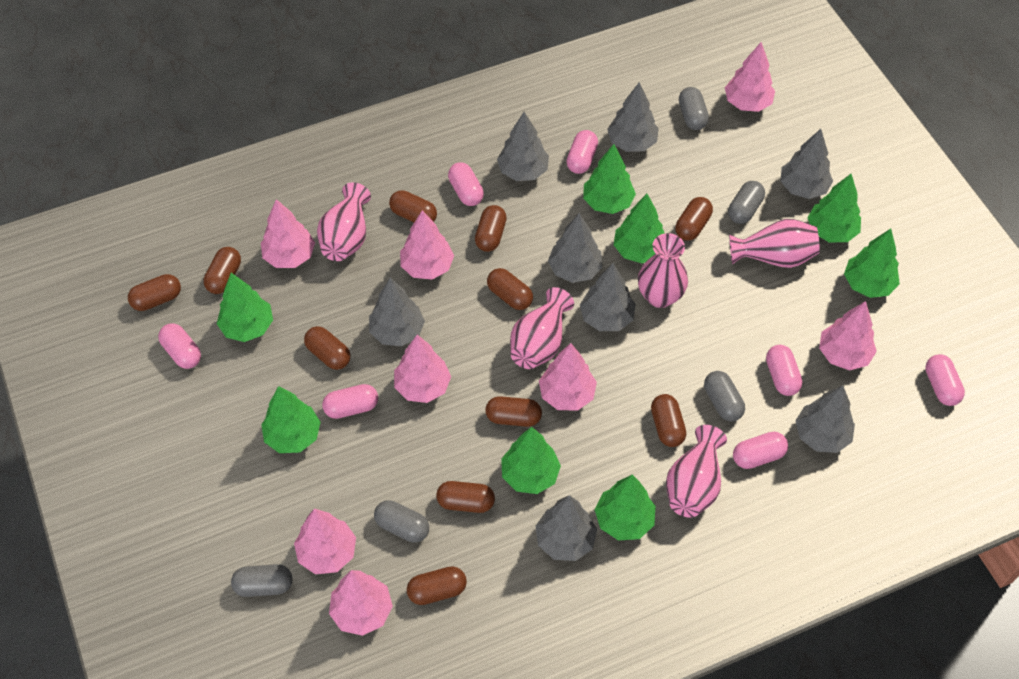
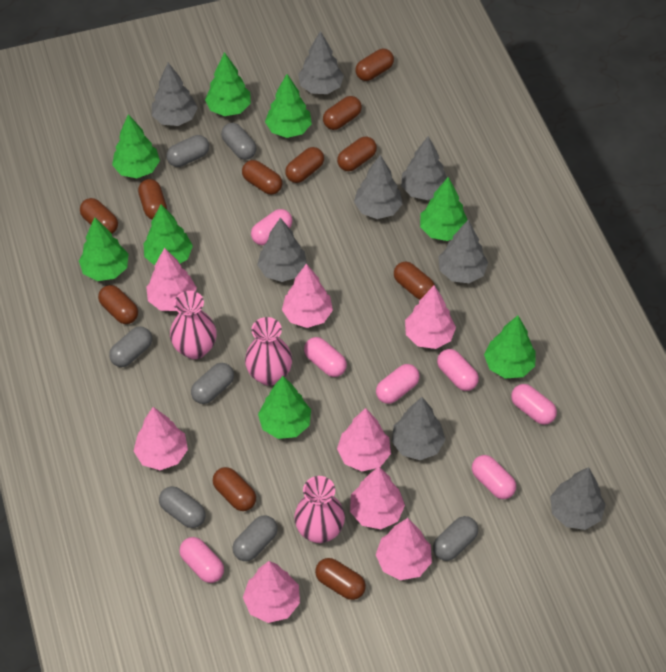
grey capsule: 5 -> 7
pink vase: 5 -> 3

